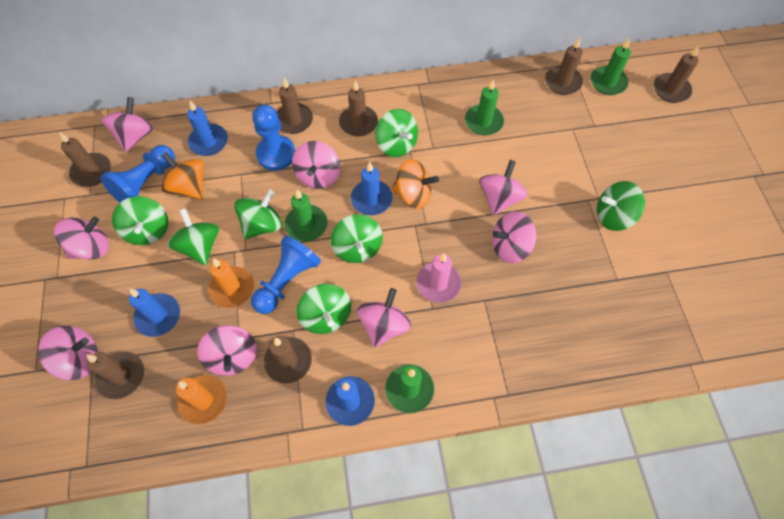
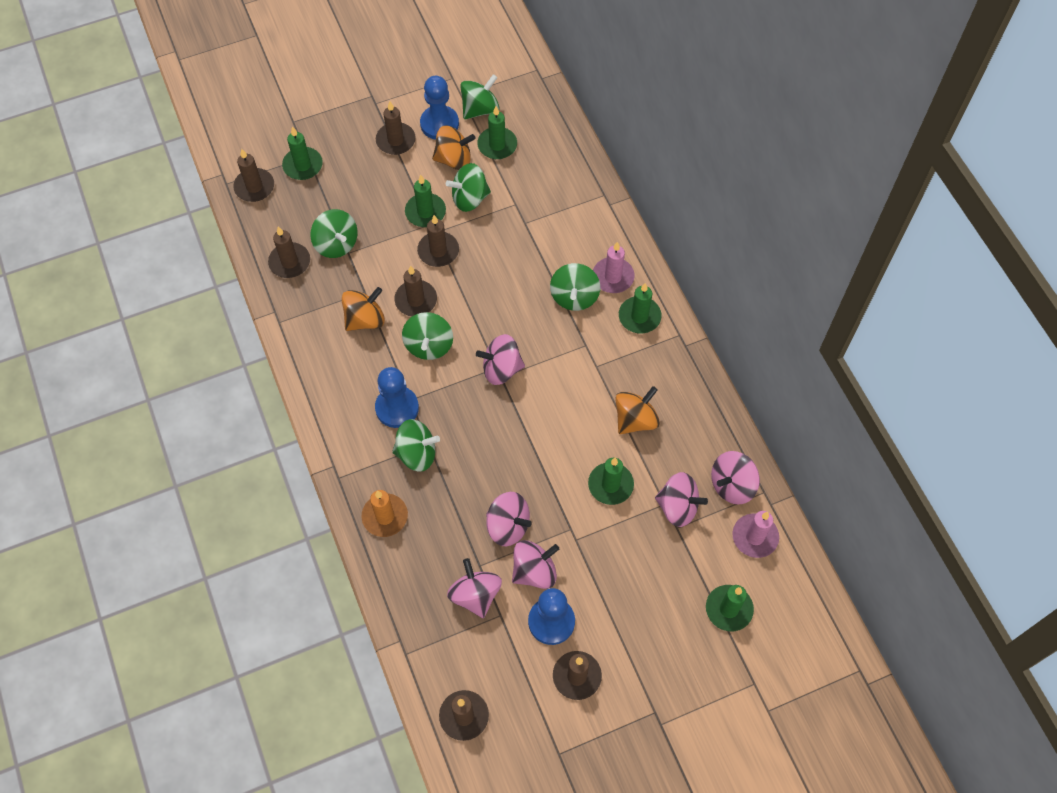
blue candle: 4 -> 0
green candle: 4 -> 6
green spinning top: 7 -> 6
orange candle: 2 -> 1
orange spinning top: 2 -> 3
pink candle: 1 -> 2
pink spinning top: 8 -> 6

